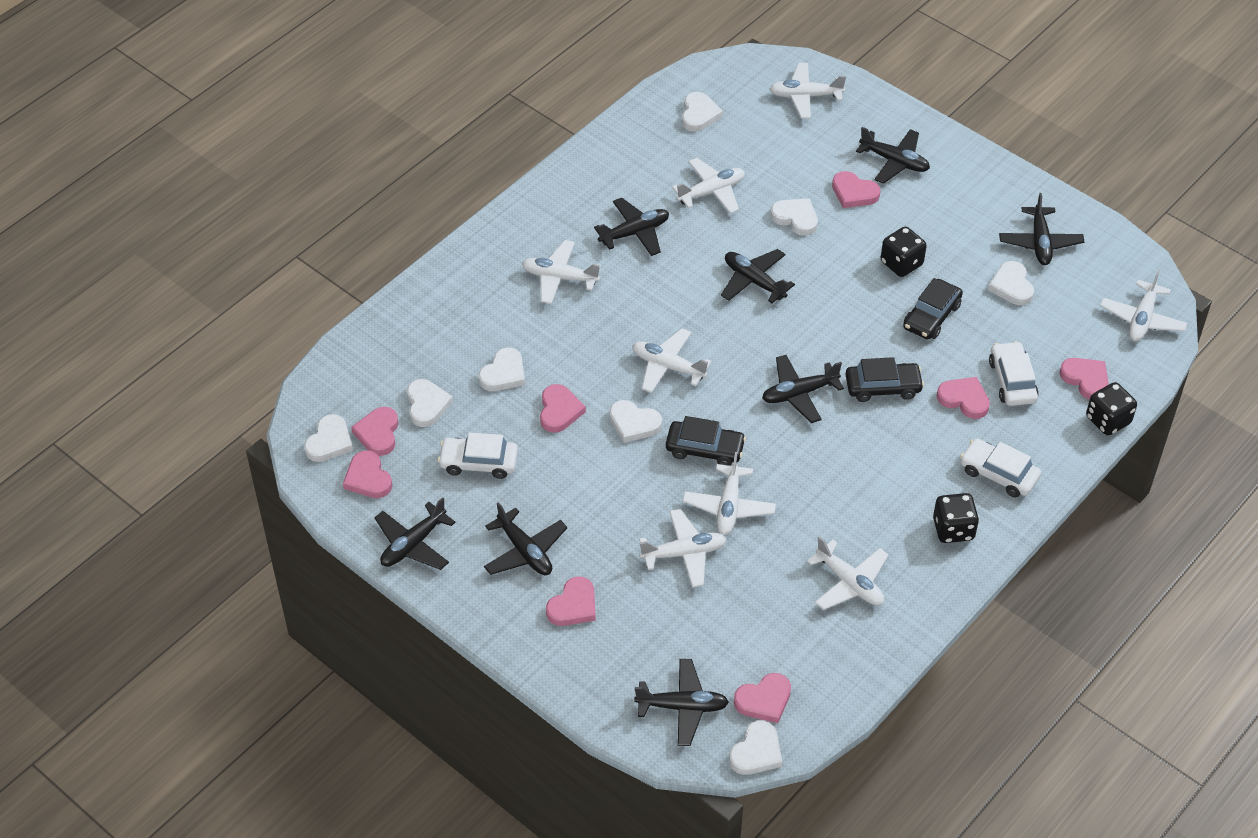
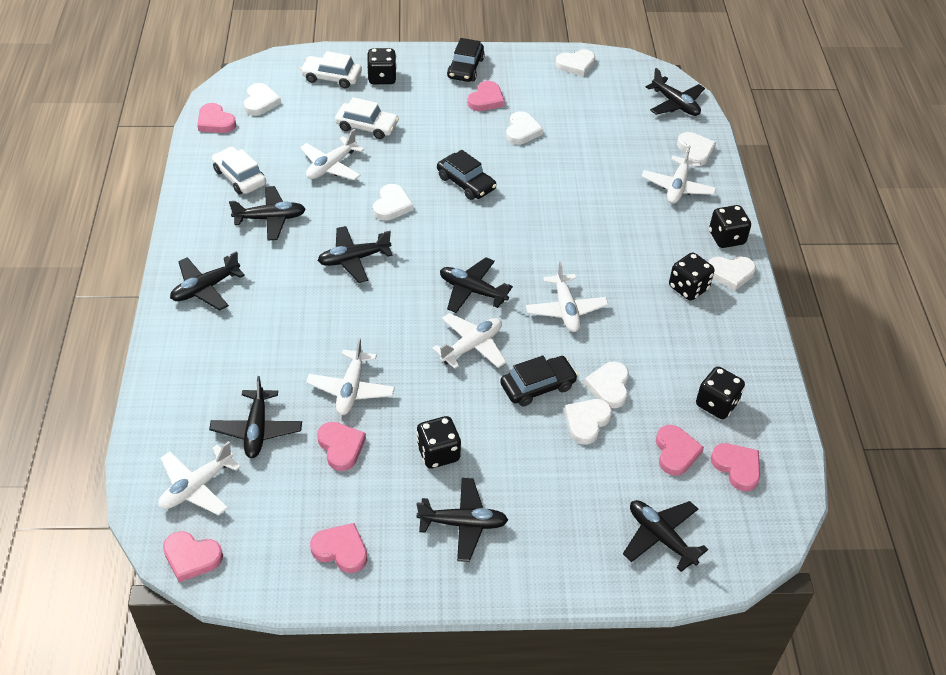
black dice: 3 -> 5
pink heart: 8 -> 7
white plane: 8 -> 6

